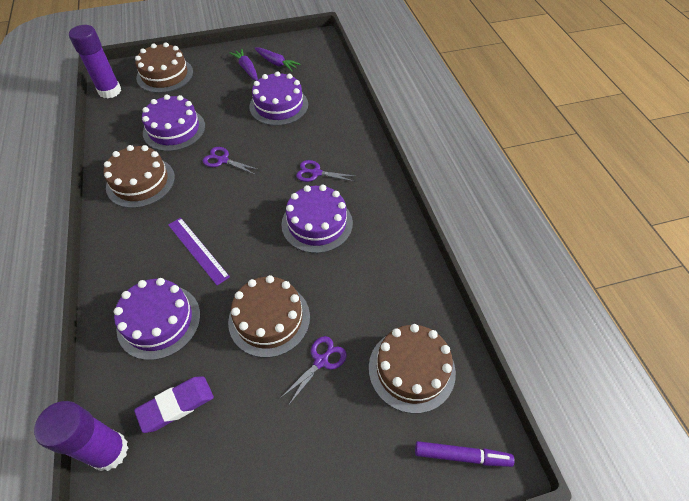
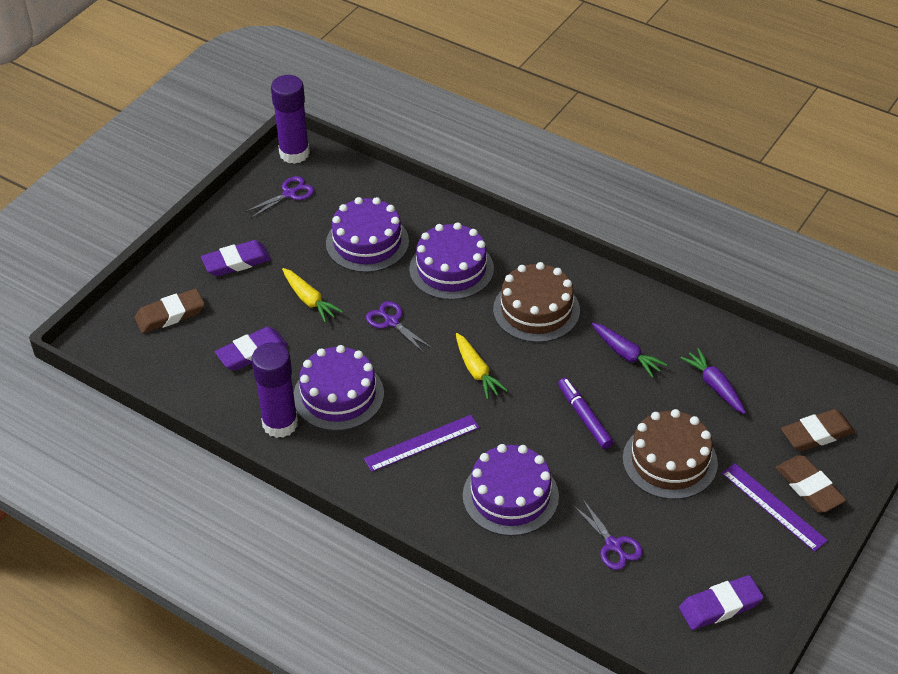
brown cake: 4 -> 2
brown eraser: 0 -> 3
purple eraser: 1 -> 3
purple ruler: 1 -> 2
yellow carrot: 0 -> 2

